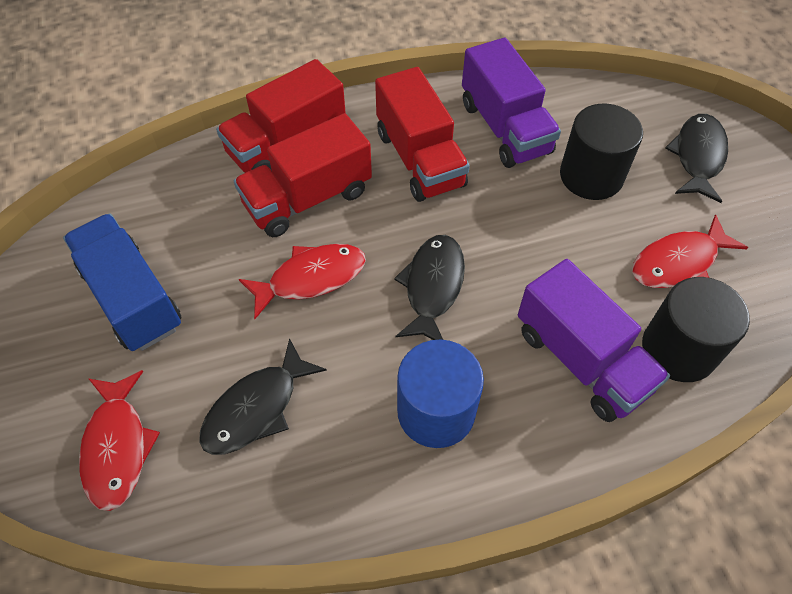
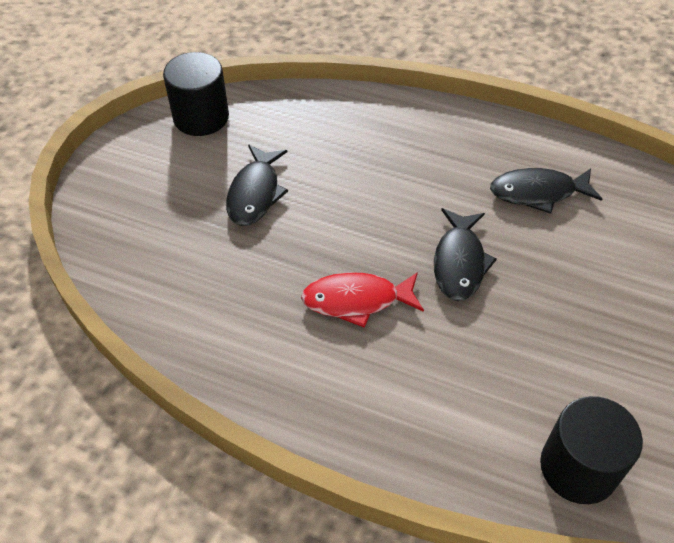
blue cylinder: 1 -> 0
blue truck: 1 -> 0
purple truck: 2 -> 0
red fish: 3 -> 1
red truck: 3 -> 0

